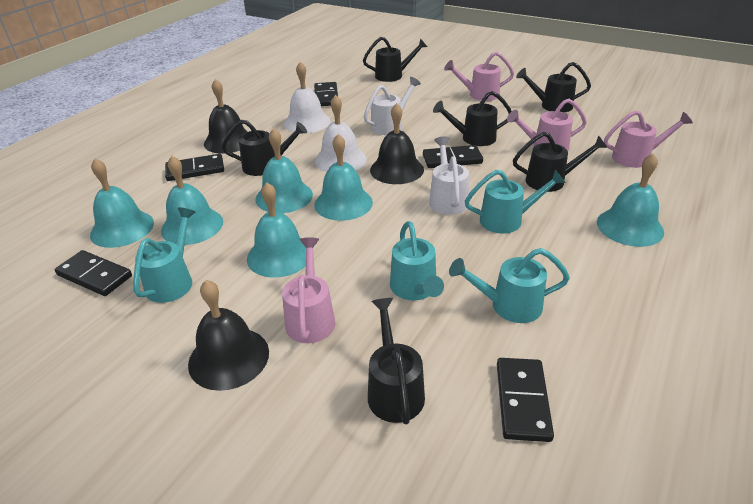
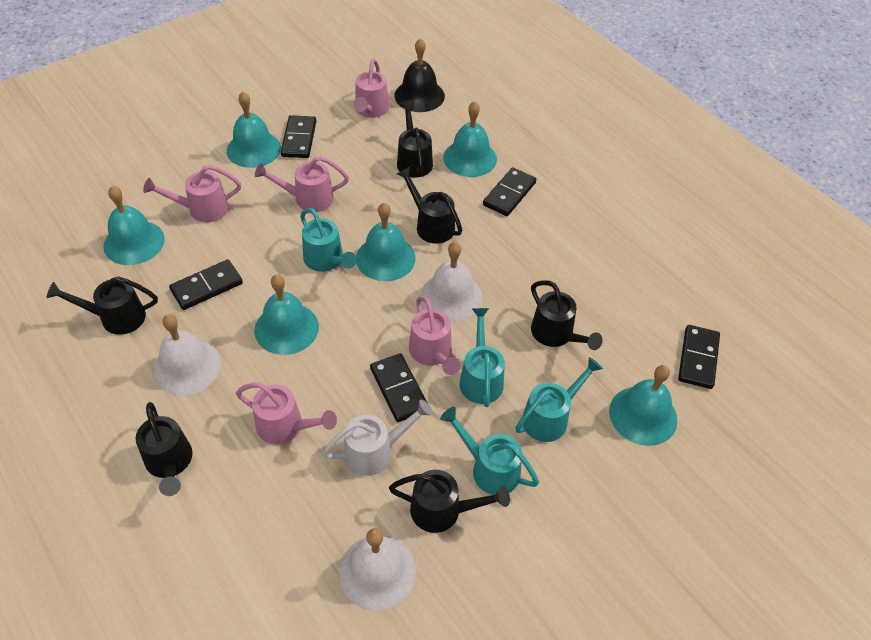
black bell: 3 -> 1
pink watering can: 4 -> 5
white bell: 2 -> 3
white watering can: 2 -> 1

